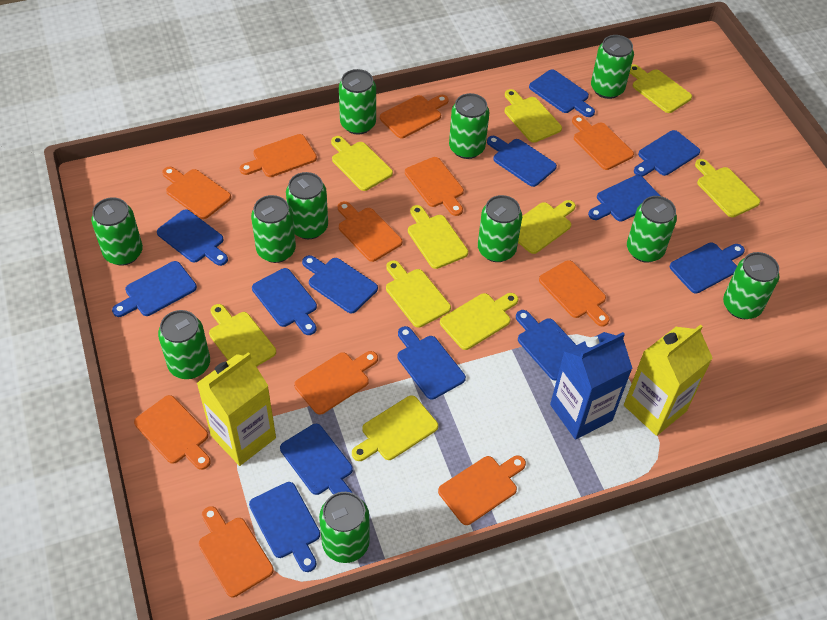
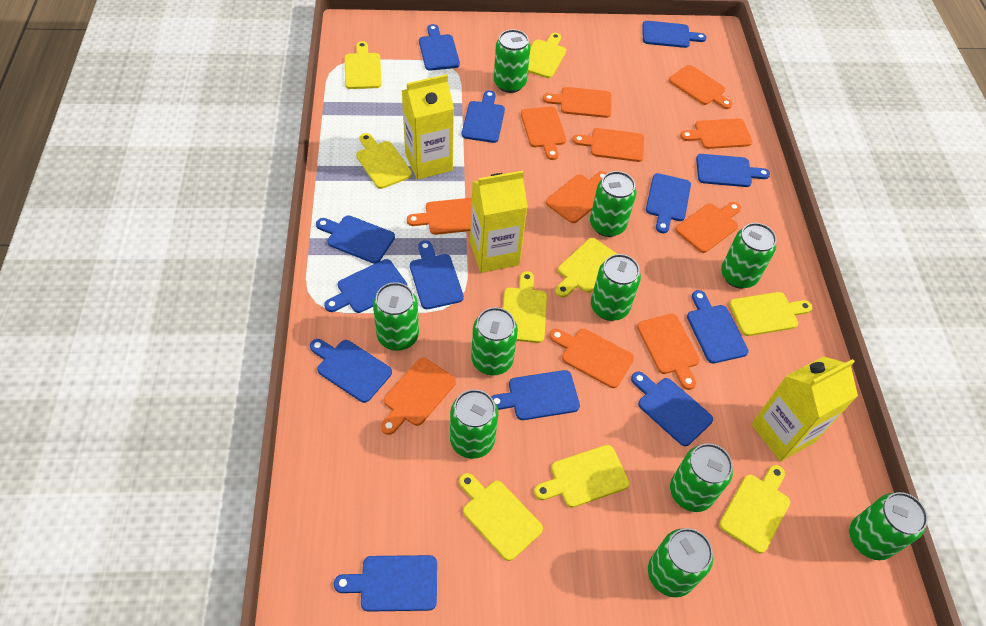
blue carton: 1 -> 0
green can: 11 -> 10
yellow carton: 2 -> 3
yellow cutting board: 10 -> 9

